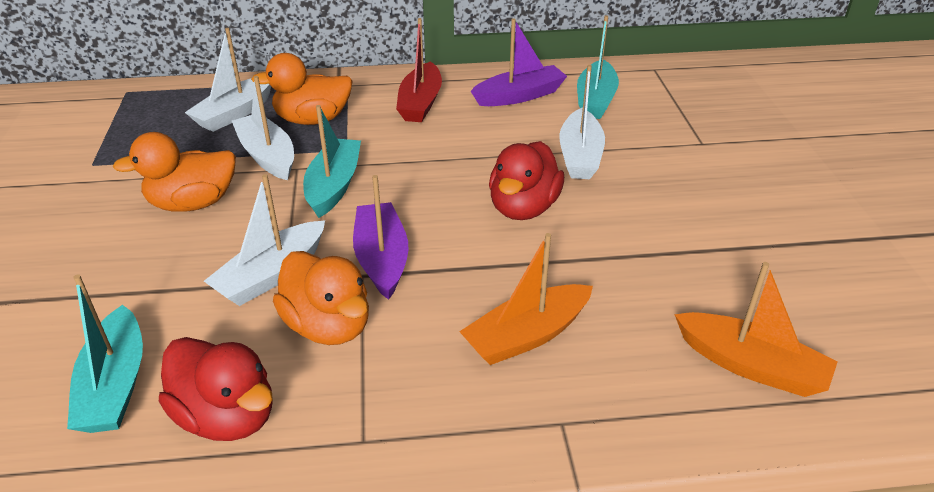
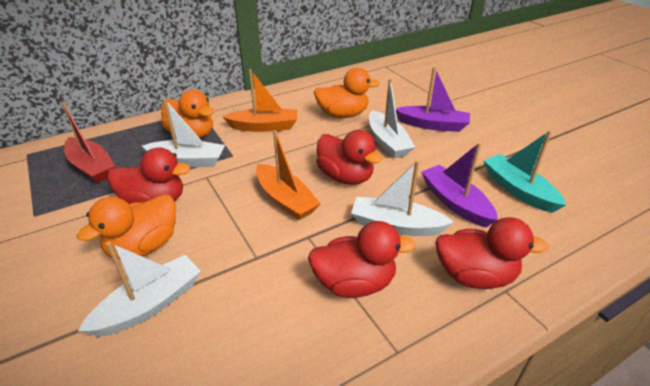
red duck: 2 -> 4
turquoise boat: 3 -> 1

